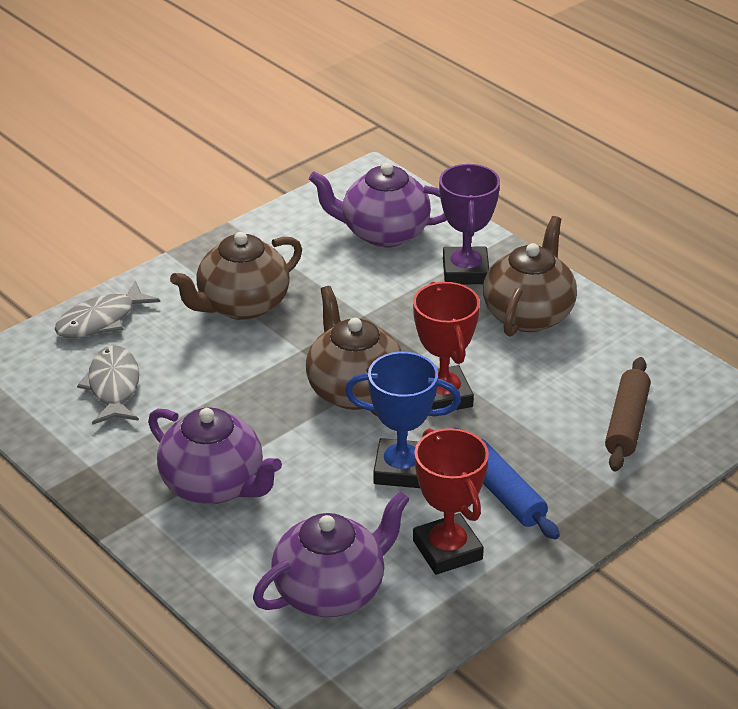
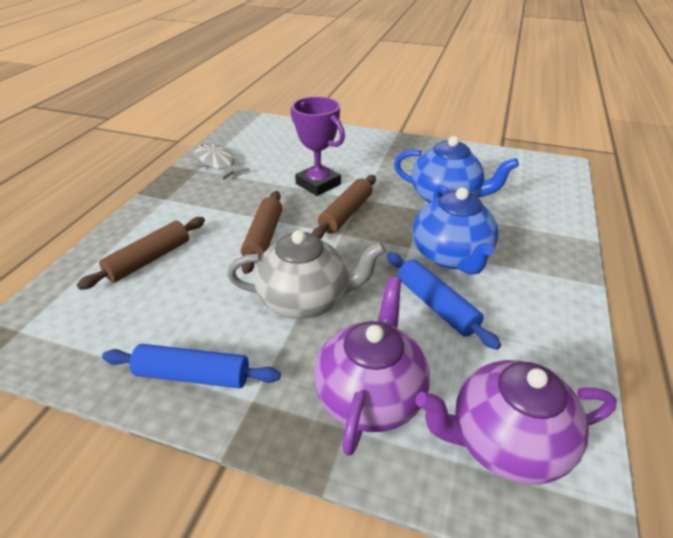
blue rolling pin: 1 -> 2
blue teapot: 0 -> 2
blue trophy: 1 -> 0
brown rolling pin: 1 -> 3
brown teapot: 3 -> 0
grey fish: 2 -> 1
grey teapot: 0 -> 1
purple teapot: 3 -> 2
red trophy: 2 -> 0

